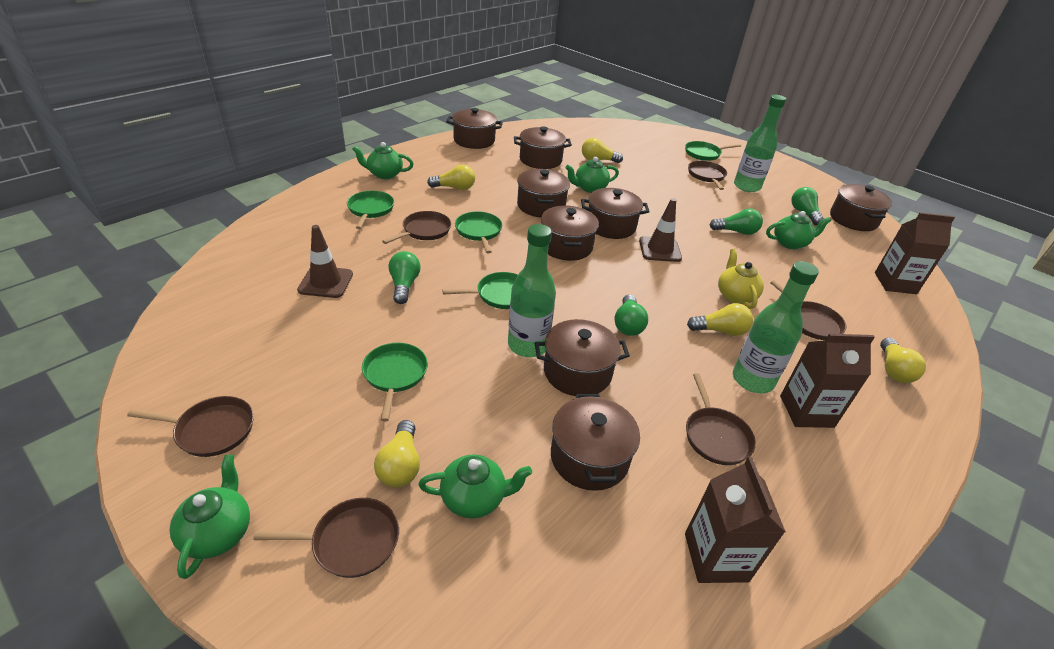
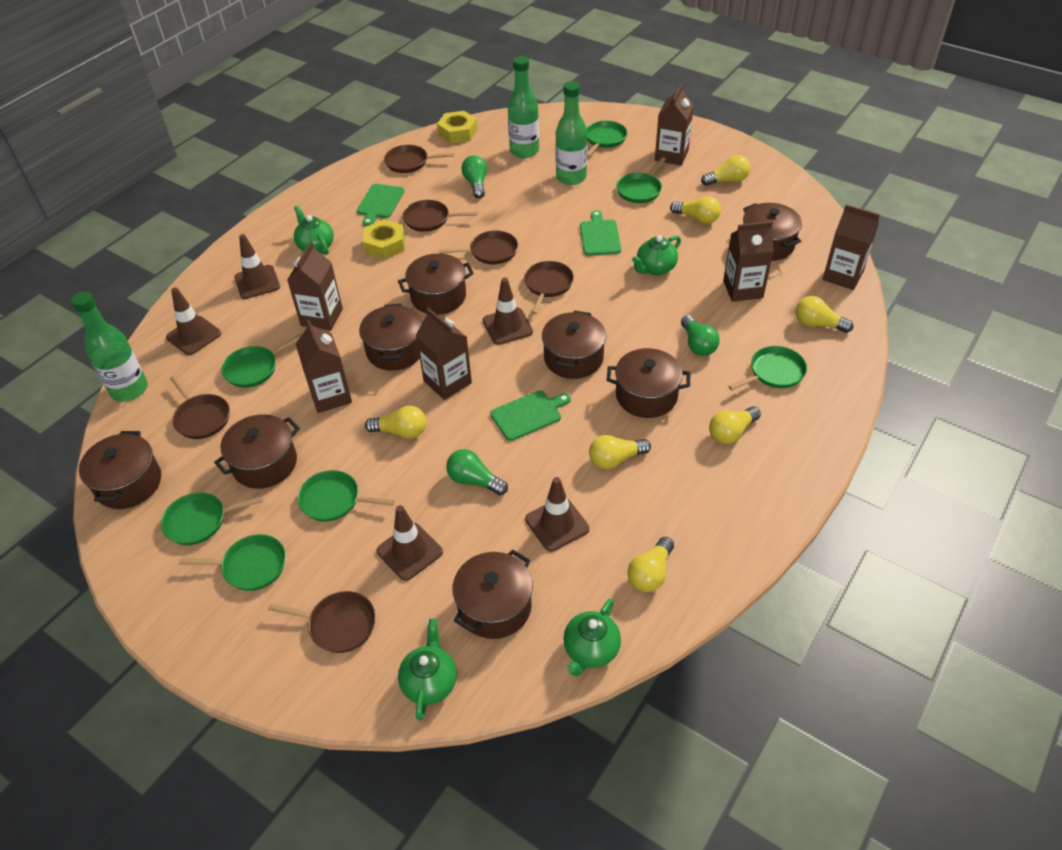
brown carton: 3 -> 6
brown traffic cone: 2 -> 5
green cutting board: 0 -> 3
green light bulb: 4 -> 3
green pan: 5 -> 7
green teapot: 5 -> 4
yellow light bulb: 5 -> 7
yellow nut: 0 -> 2
yellow teapot: 1 -> 0

